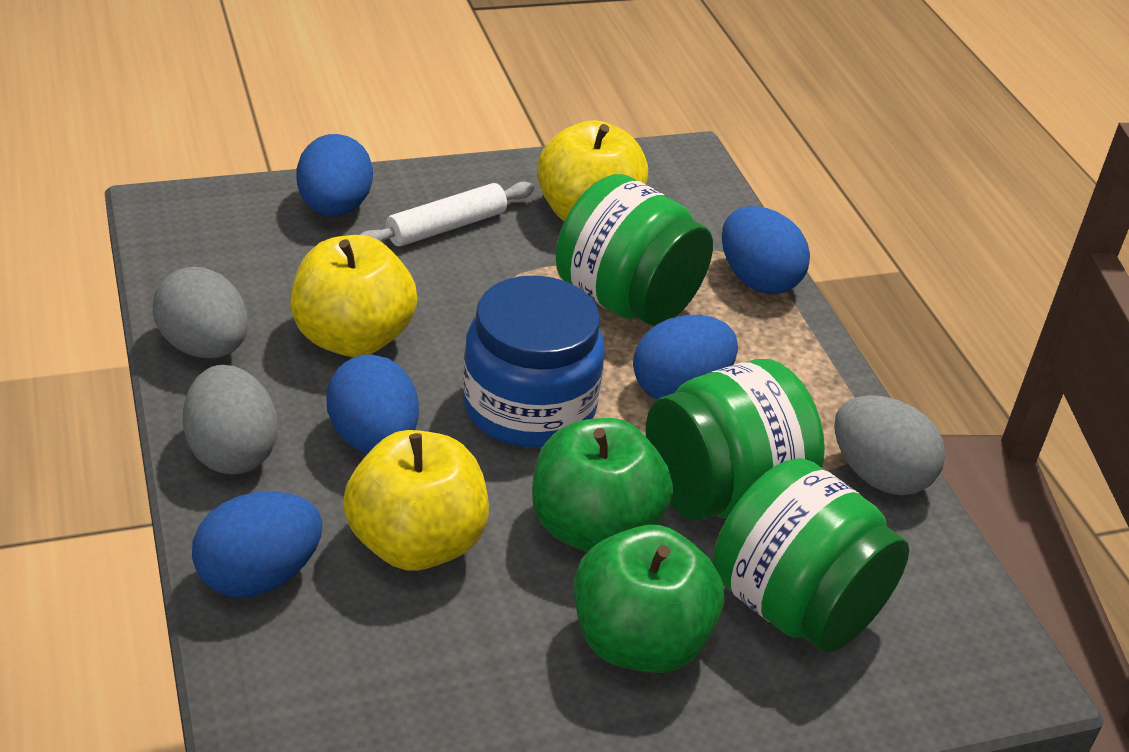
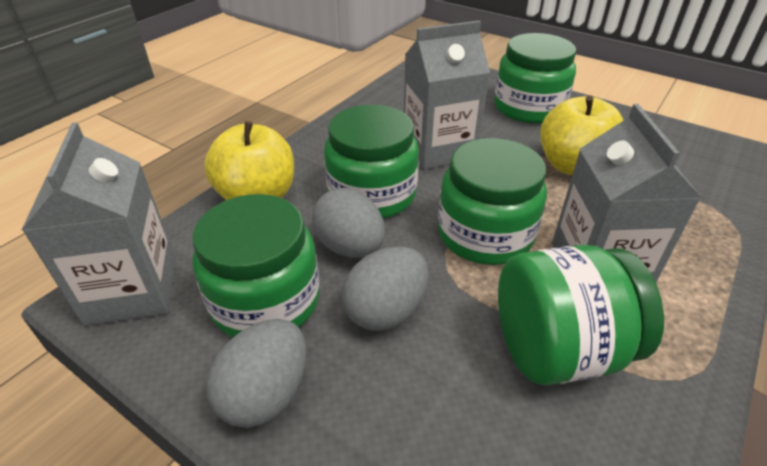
blue egg: 5 -> 0
blue jar: 1 -> 0
green apple: 2 -> 0
green jar: 3 -> 5
grey carton: 0 -> 3
white rolling pin: 1 -> 0
yellow apple: 3 -> 2

